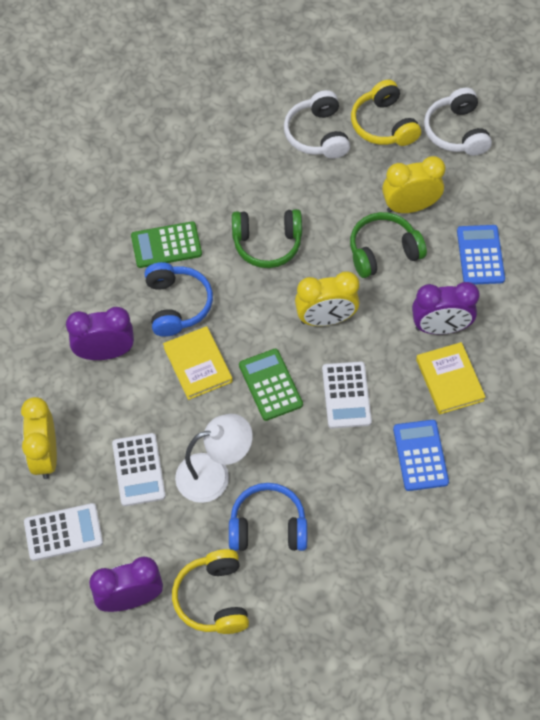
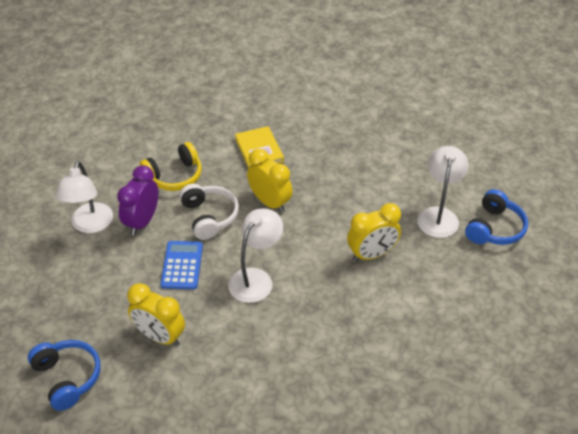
blue calculator: 2 -> 1
green calculator: 2 -> 0
green headphones: 2 -> 0
purple clock: 3 -> 1
white calculator: 3 -> 0
white headphones: 2 -> 1
white lamp: 1 -> 3
yellow book: 2 -> 1
yellow headphones: 2 -> 1

